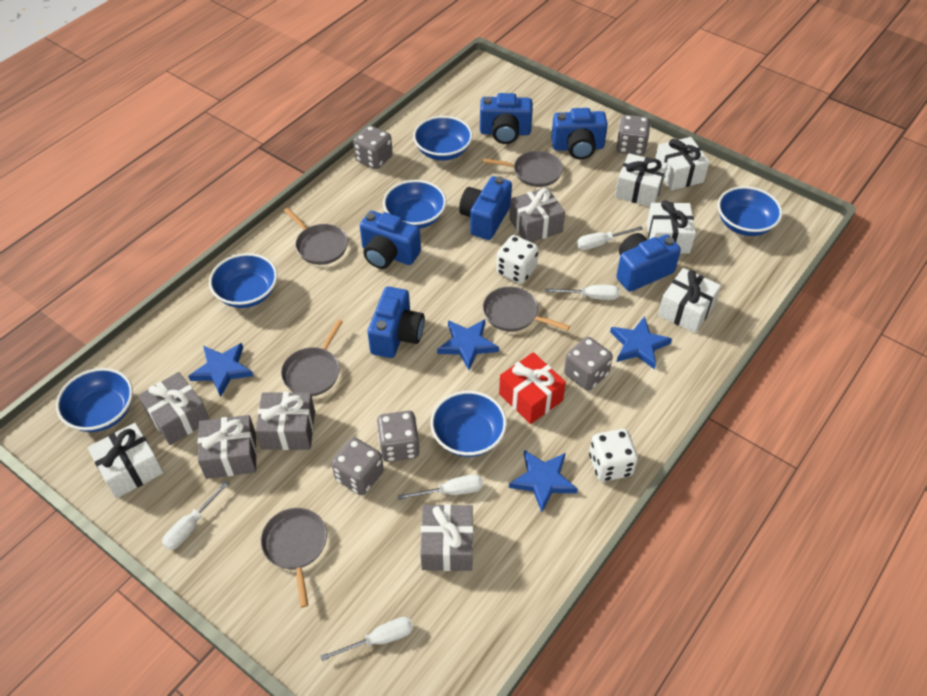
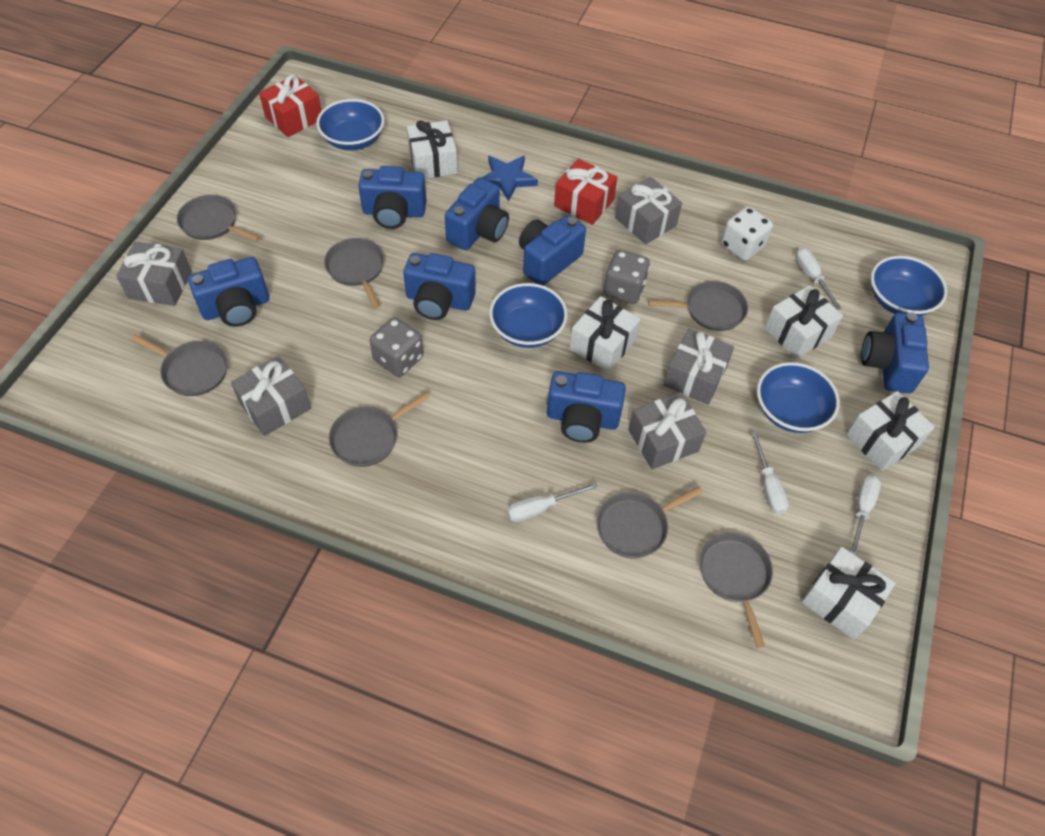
blue bowl: 6 -> 4
blue camera: 6 -> 7
blue star: 4 -> 1
grey dice: 5 -> 2
grey pan: 5 -> 7
red gift: 1 -> 2
white dice: 2 -> 1
white screwdriver: 5 -> 4

